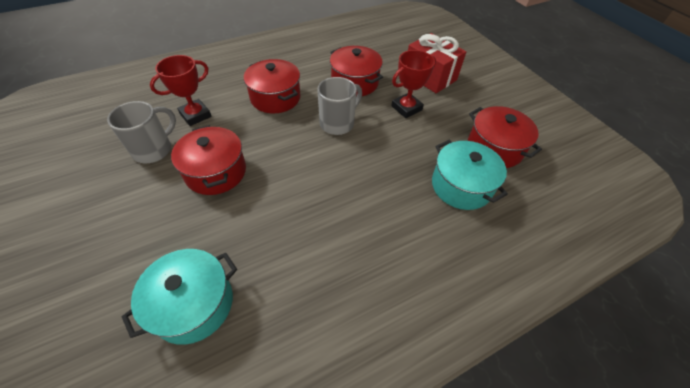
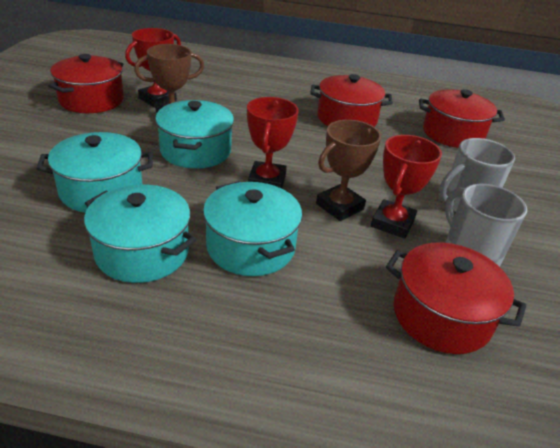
brown trophy: 0 -> 2
red gift: 1 -> 0
red trophy: 2 -> 3
turquoise pot: 2 -> 4

